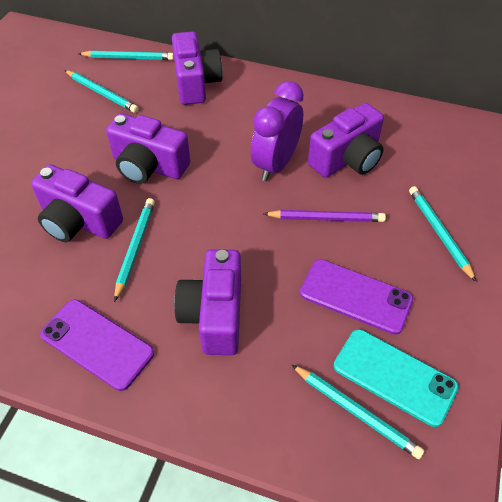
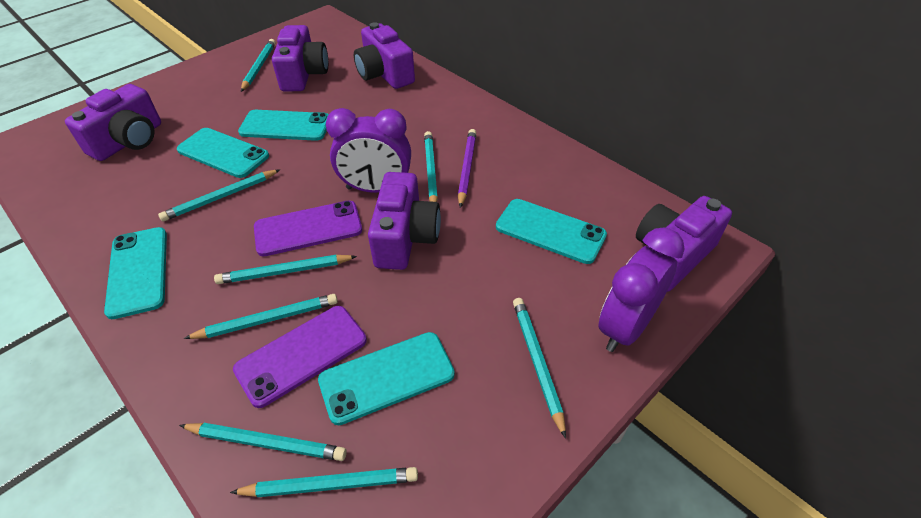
purple clock: 1 -> 2
turquoise pencil: 5 -> 8
turquoise phone: 1 -> 5

